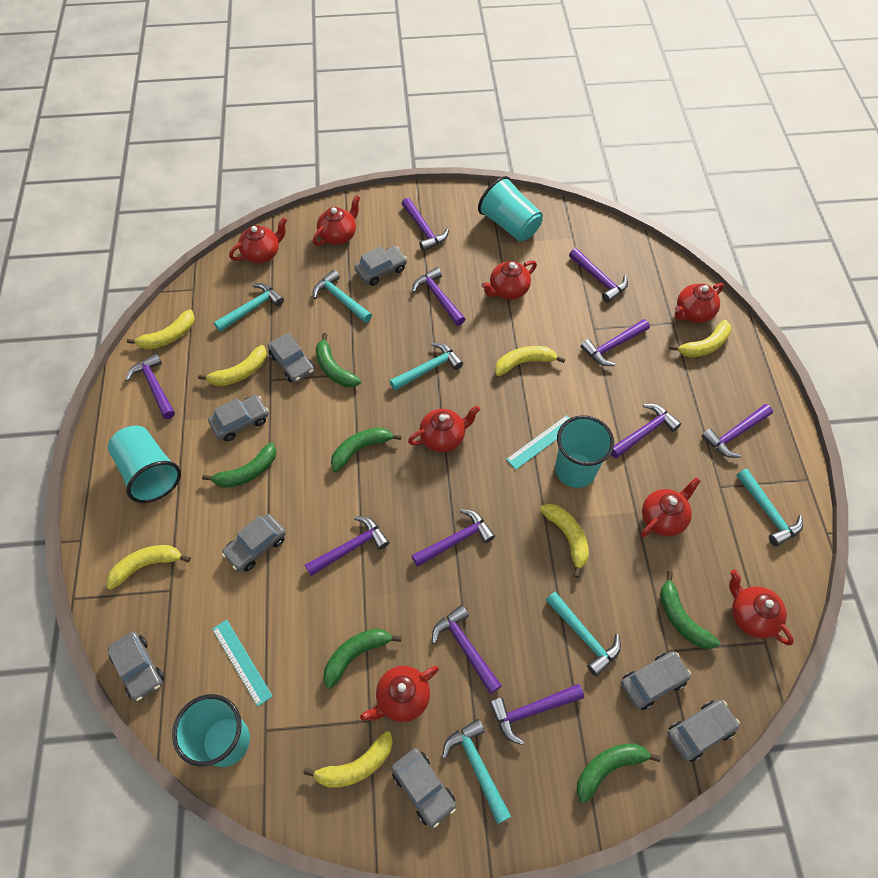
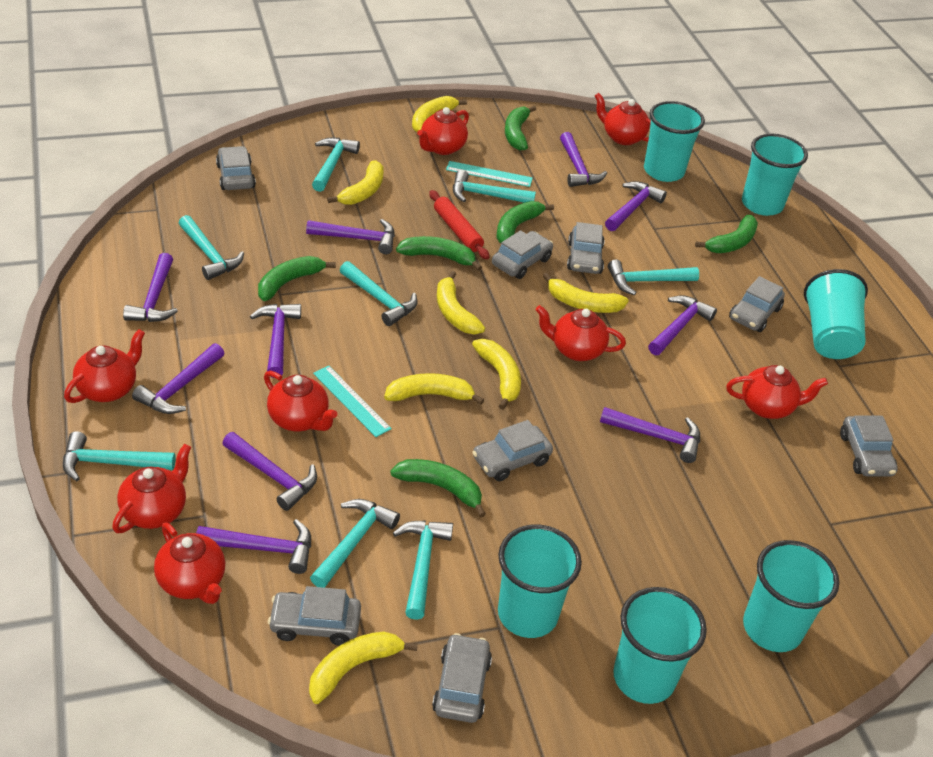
purple hammer: 11 -> 10
red rolling pin: 0 -> 1
turquoise cup: 4 -> 6
turquoise hammer: 6 -> 8

